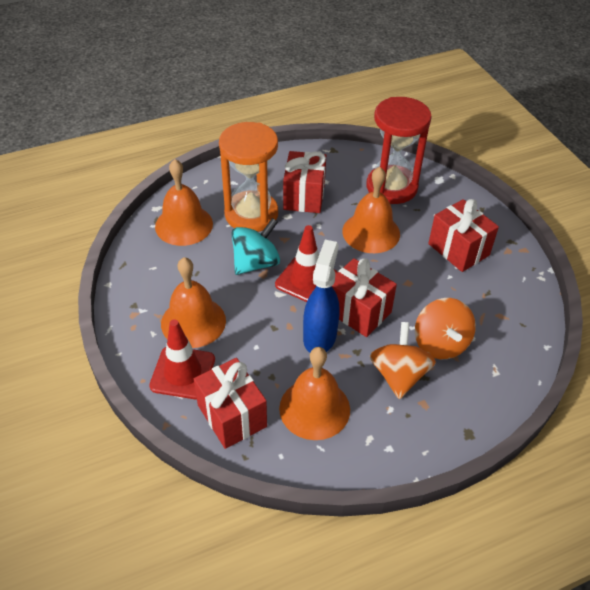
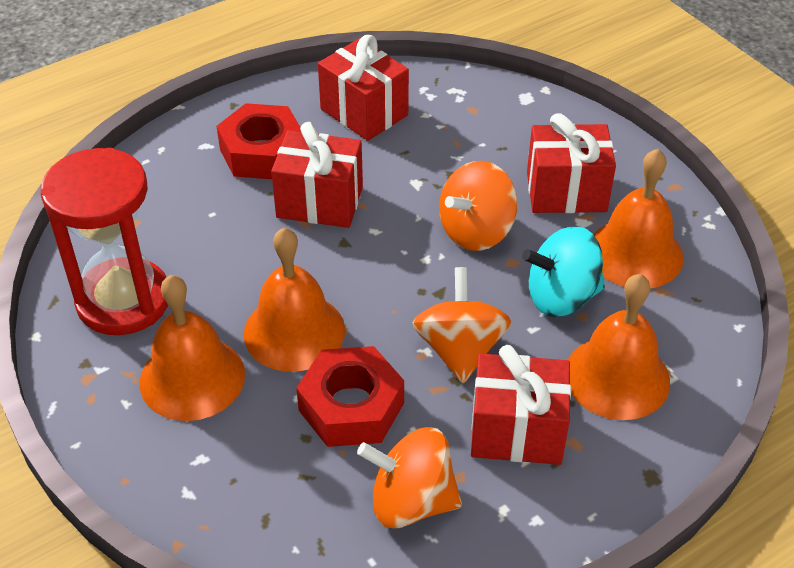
blue spray bottle: 1 -> 0
orange hourglass: 1 -> 0
orange spinning top: 2 -> 3
red nut: 0 -> 2
red traffic cone: 2 -> 0

